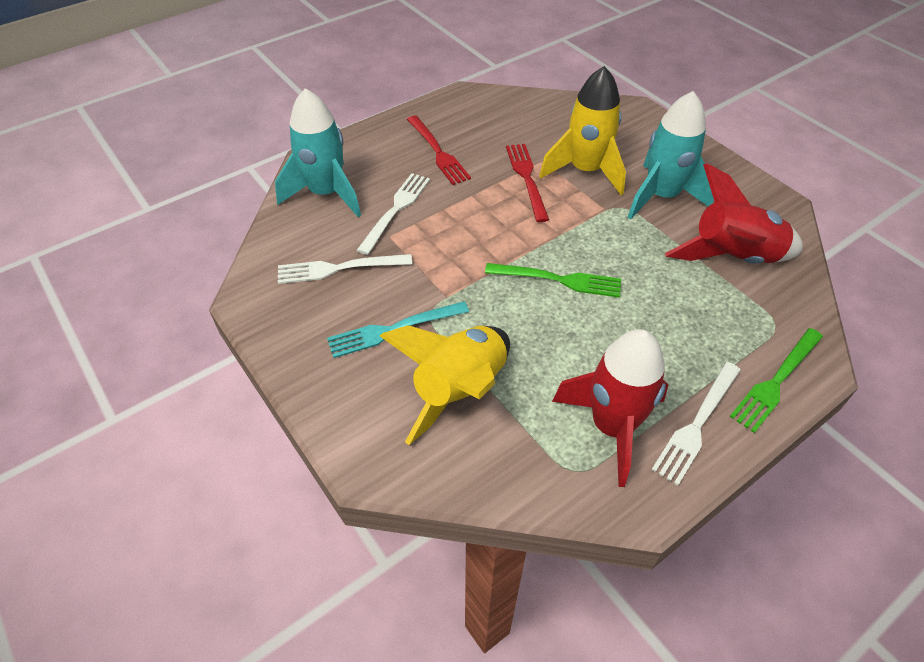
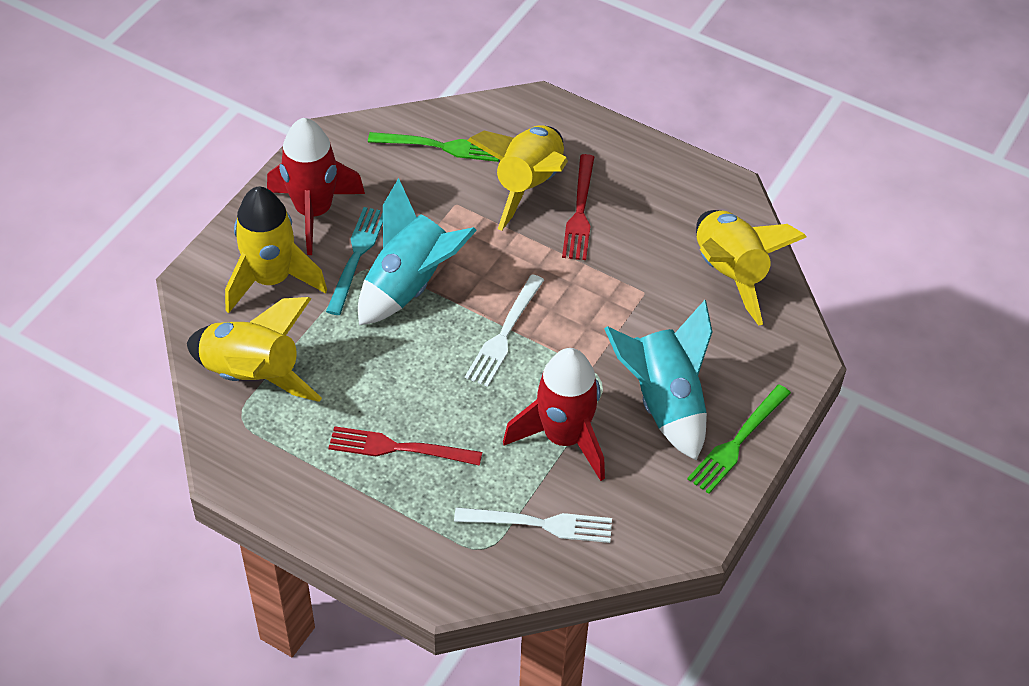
white fork: 3 -> 2
yellow rocket: 2 -> 4

